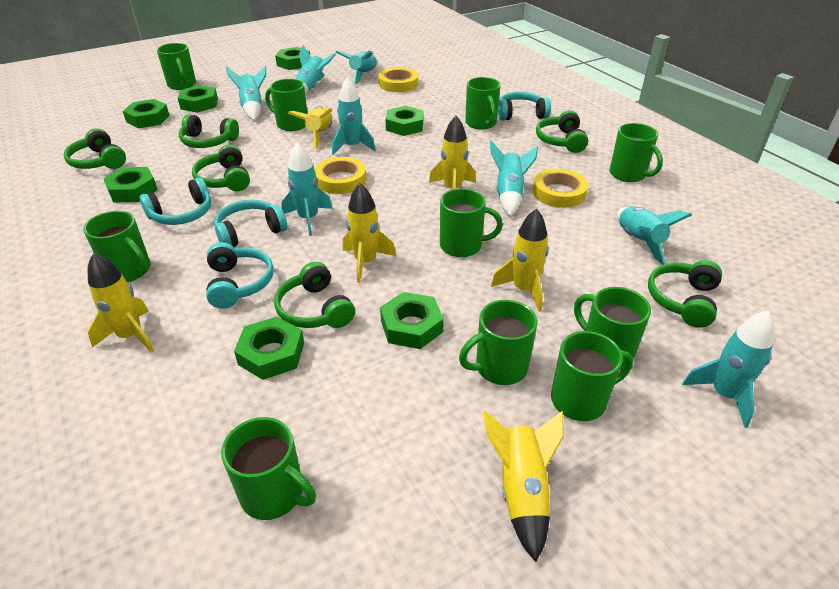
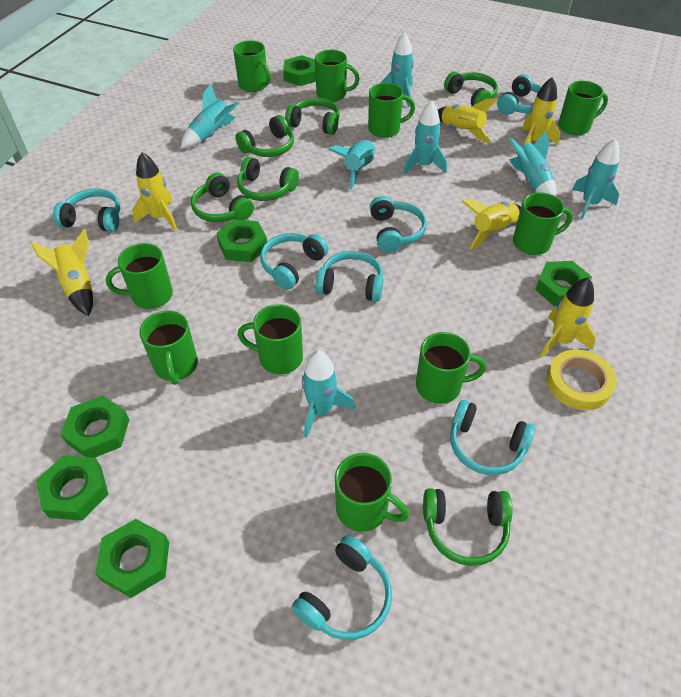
green nut: 7 -> 6
turquoise headphones: 4 -> 7
turquoise rocket: 8 -> 7
yellow tape: 3 -> 1

